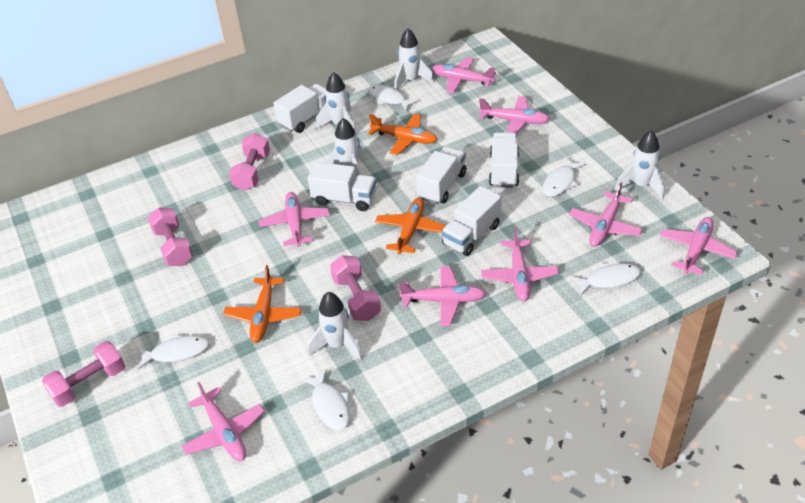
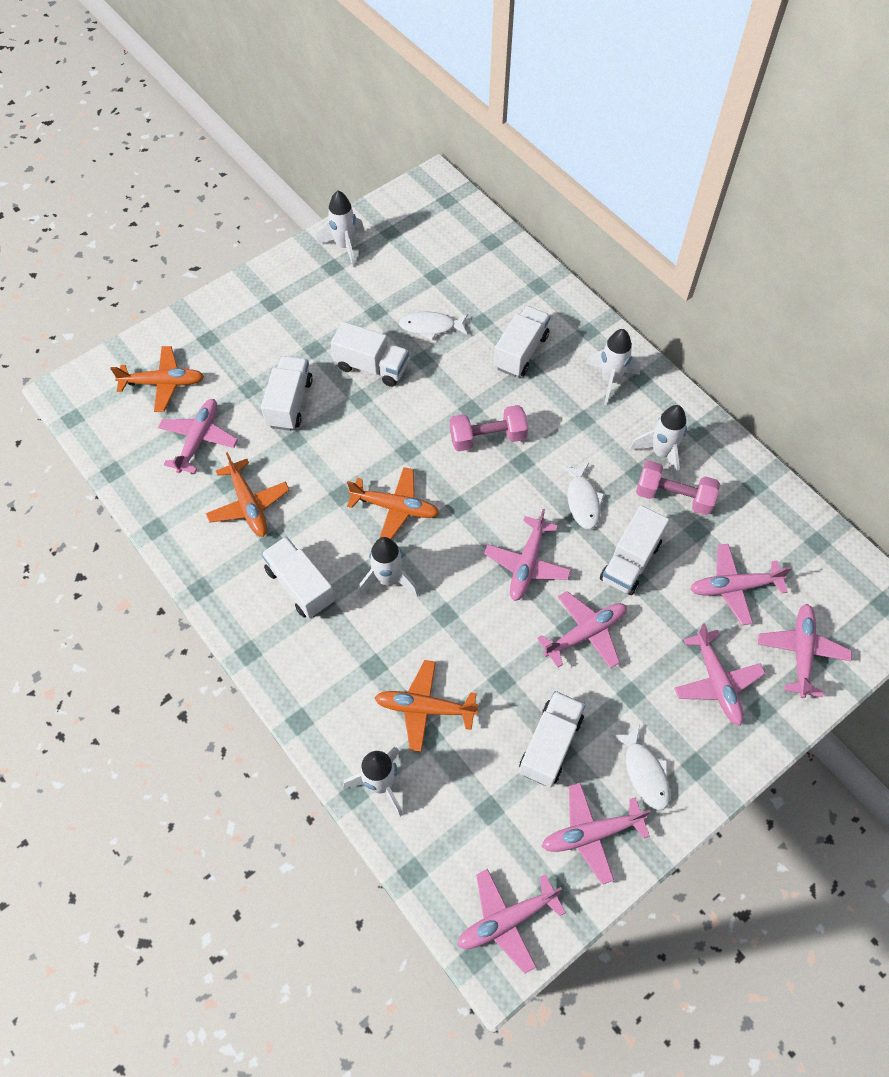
orange plane: 3 -> 4
pink dumbbell: 4 -> 2
white fish: 5 -> 3
white truck: 5 -> 6

